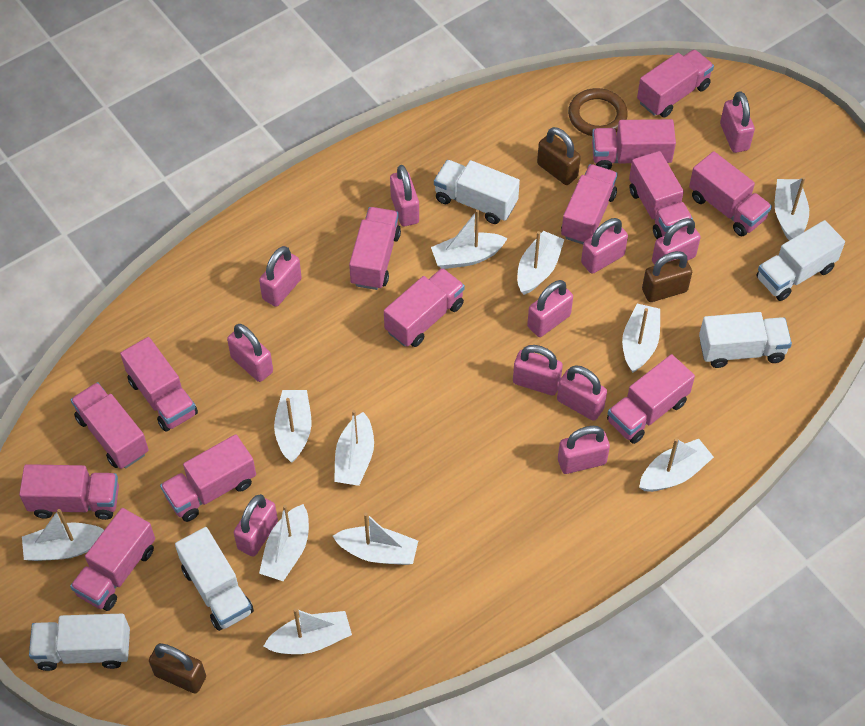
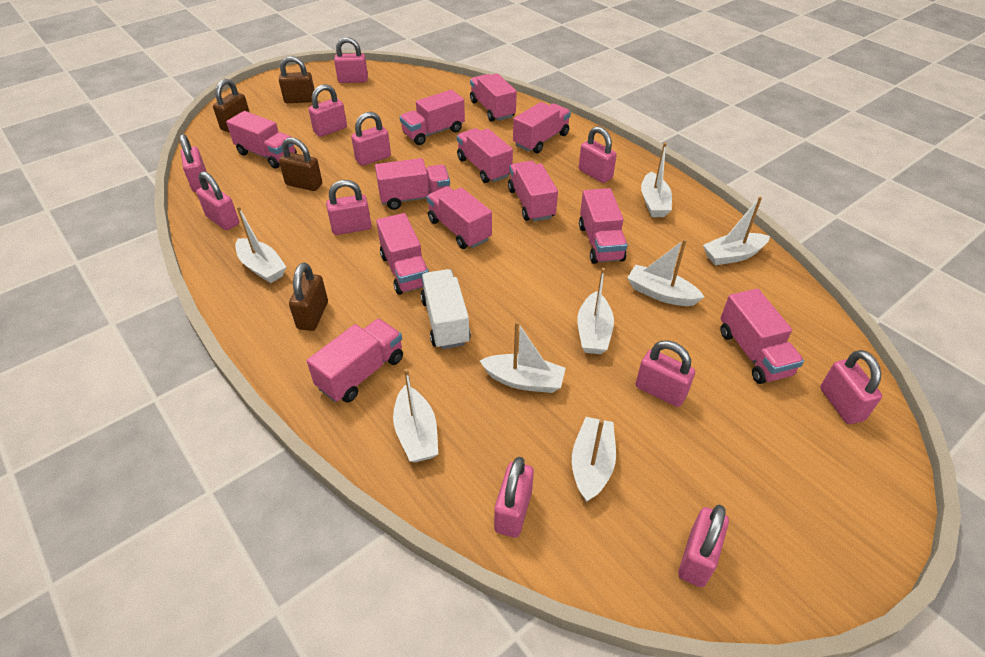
brown padlock: 3 -> 4
brown ring: 1 -> 0
pink truck: 13 -> 12
white boat: 11 -> 8
white truck: 5 -> 1

